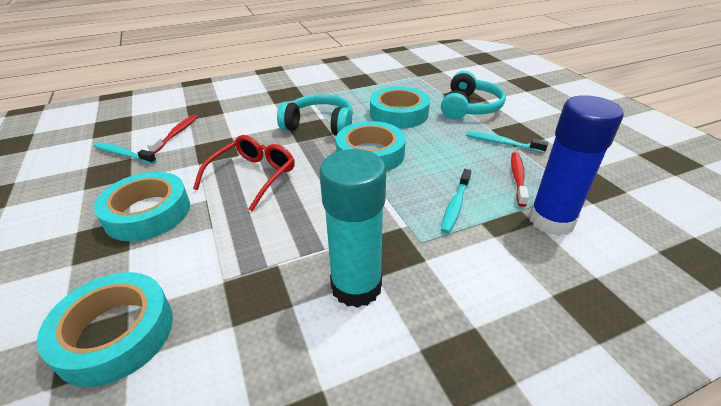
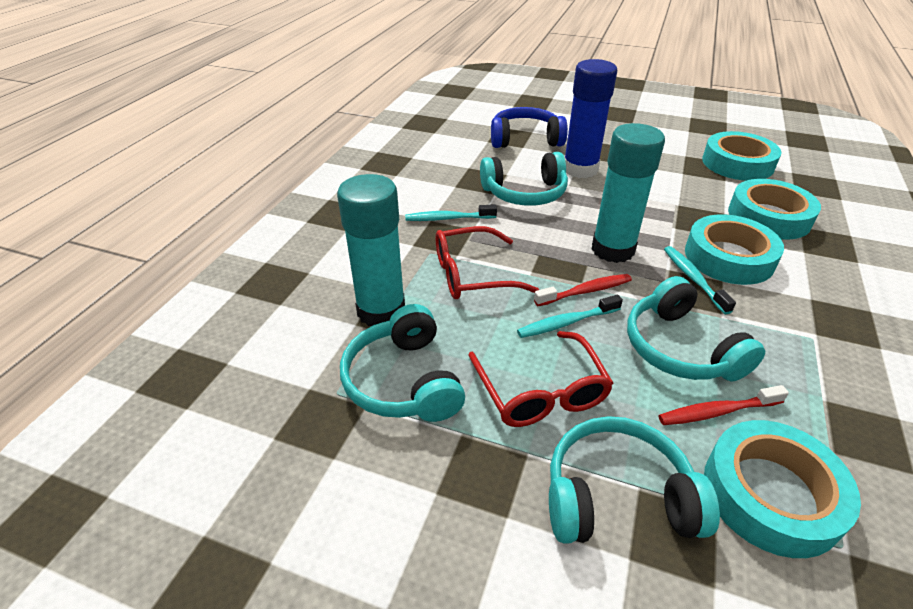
blue headphones: 0 -> 1
red glasses: 1 -> 2
turquoise glue stick: 1 -> 2
turquoise headphones: 2 -> 4

